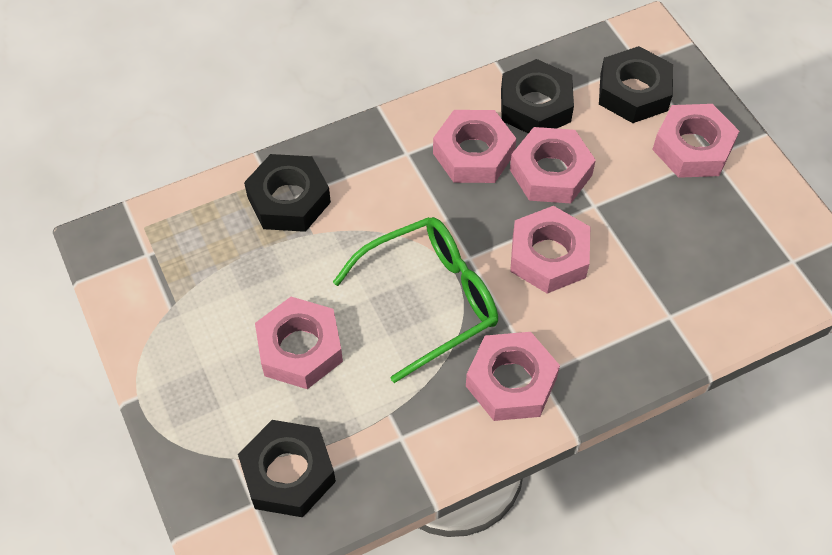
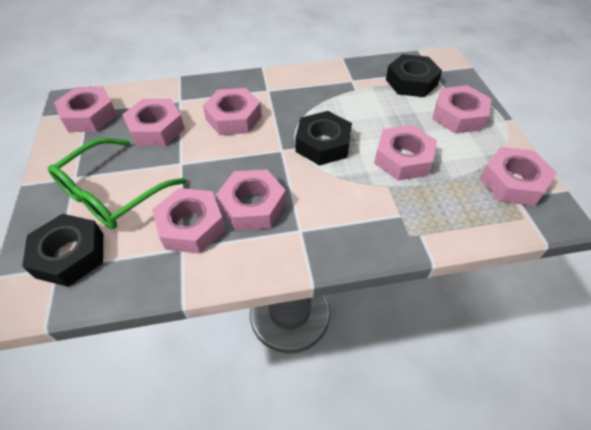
black nut: 4 -> 3
pink nut: 6 -> 8

